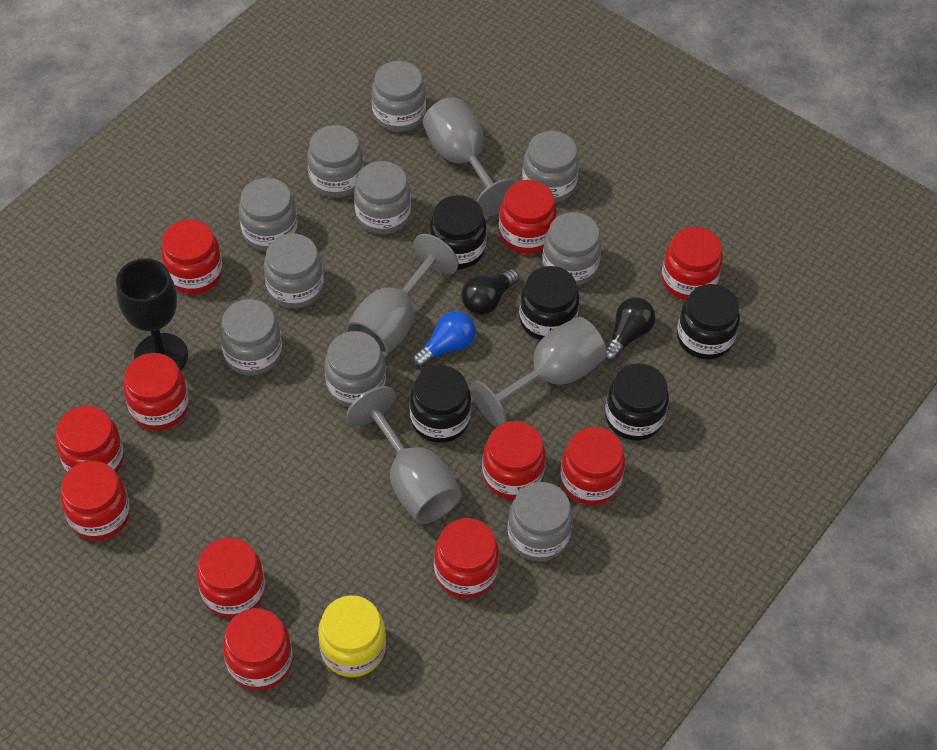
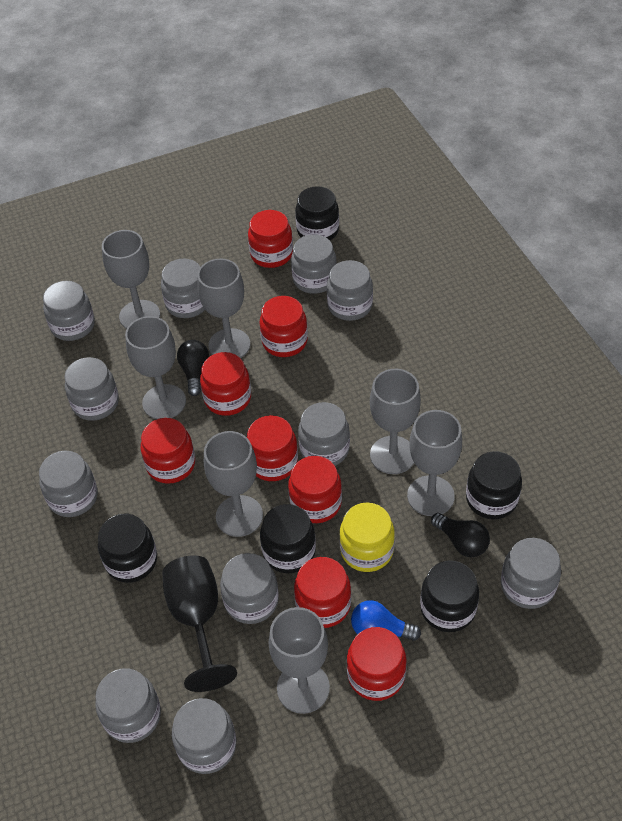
grey goblet: 4 -> 7
grey jar: 10 -> 11
red jar: 11 -> 8

